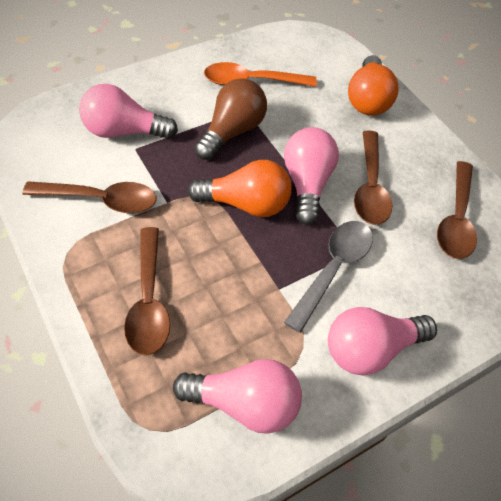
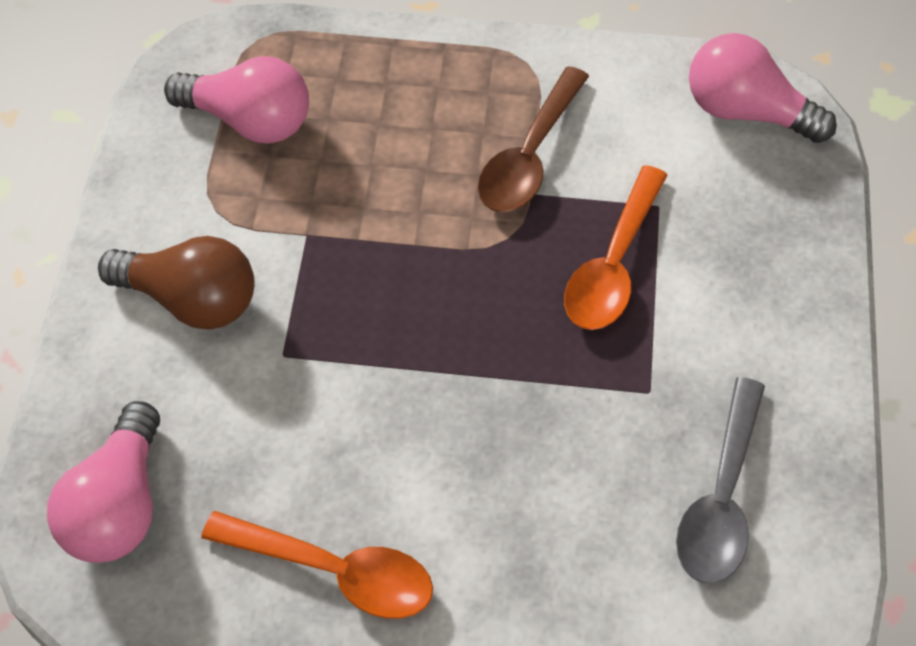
brown spoon: 4 -> 1
orange light bulb: 2 -> 0
orange spoon: 1 -> 2
pink light bulb: 4 -> 3

